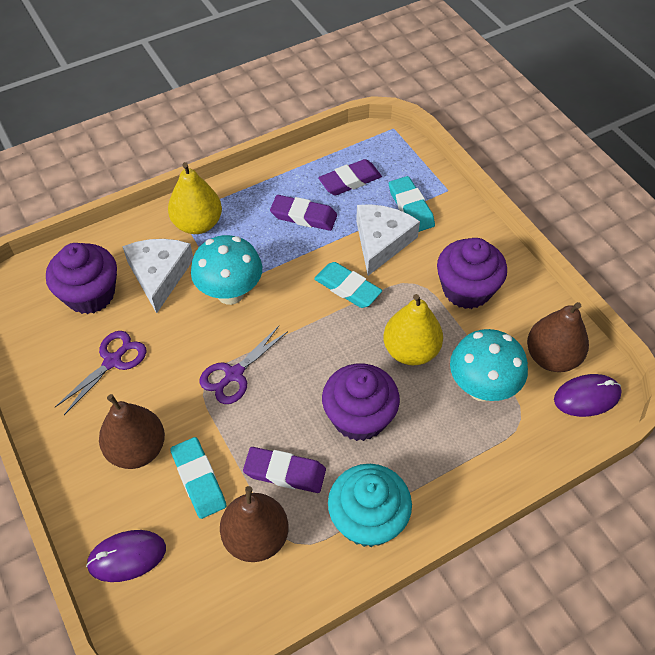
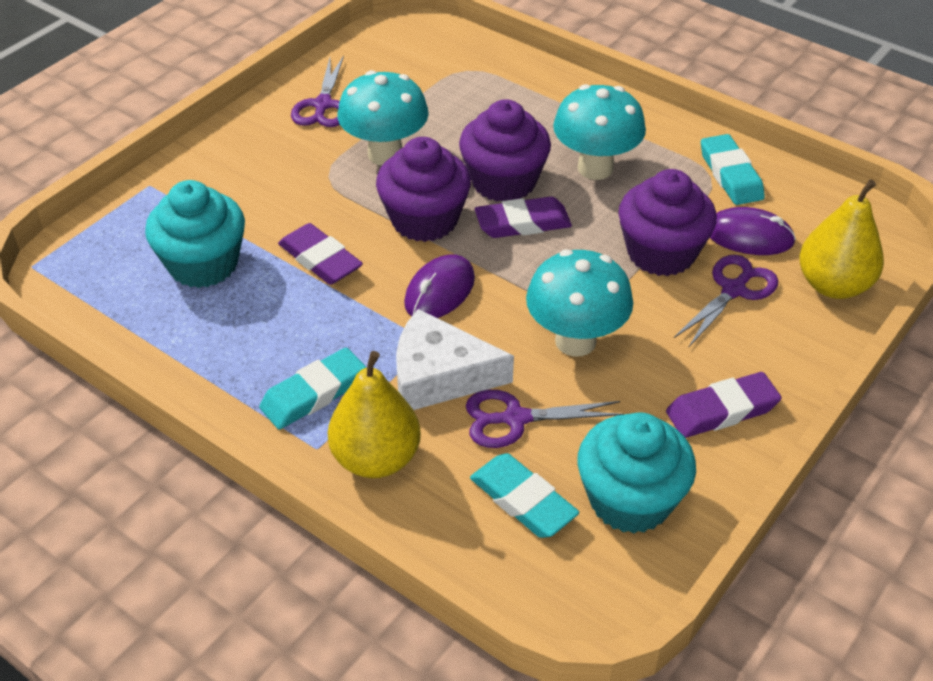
brown pear: 3 -> 0
purple scissors: 2 -> 3
turquoise cupcake: 1 -> 2
turquoise mushroom: 2 -> 3
white cheese: 2 -> 1

